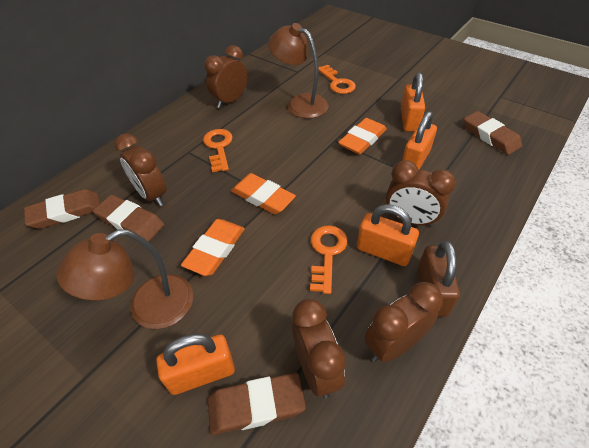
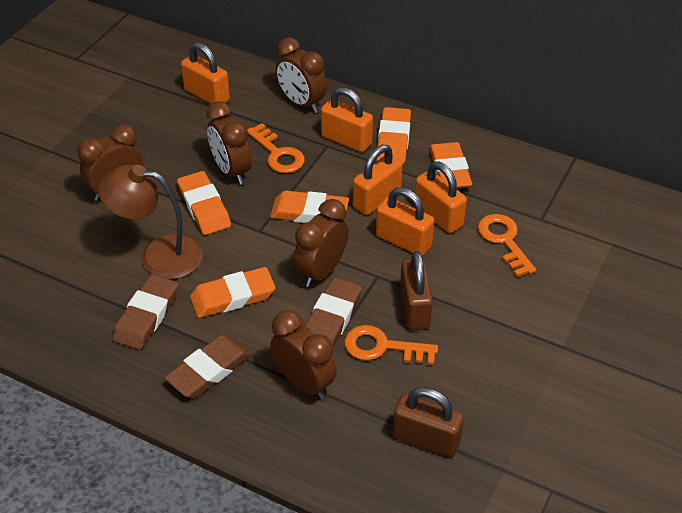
brown eraser: 4 -> 3
brown lamp: 2 -> 1
brown padlock: 1 -> 2
orange eraser: 3 -> 5
orange padlock: 4 -> 5

